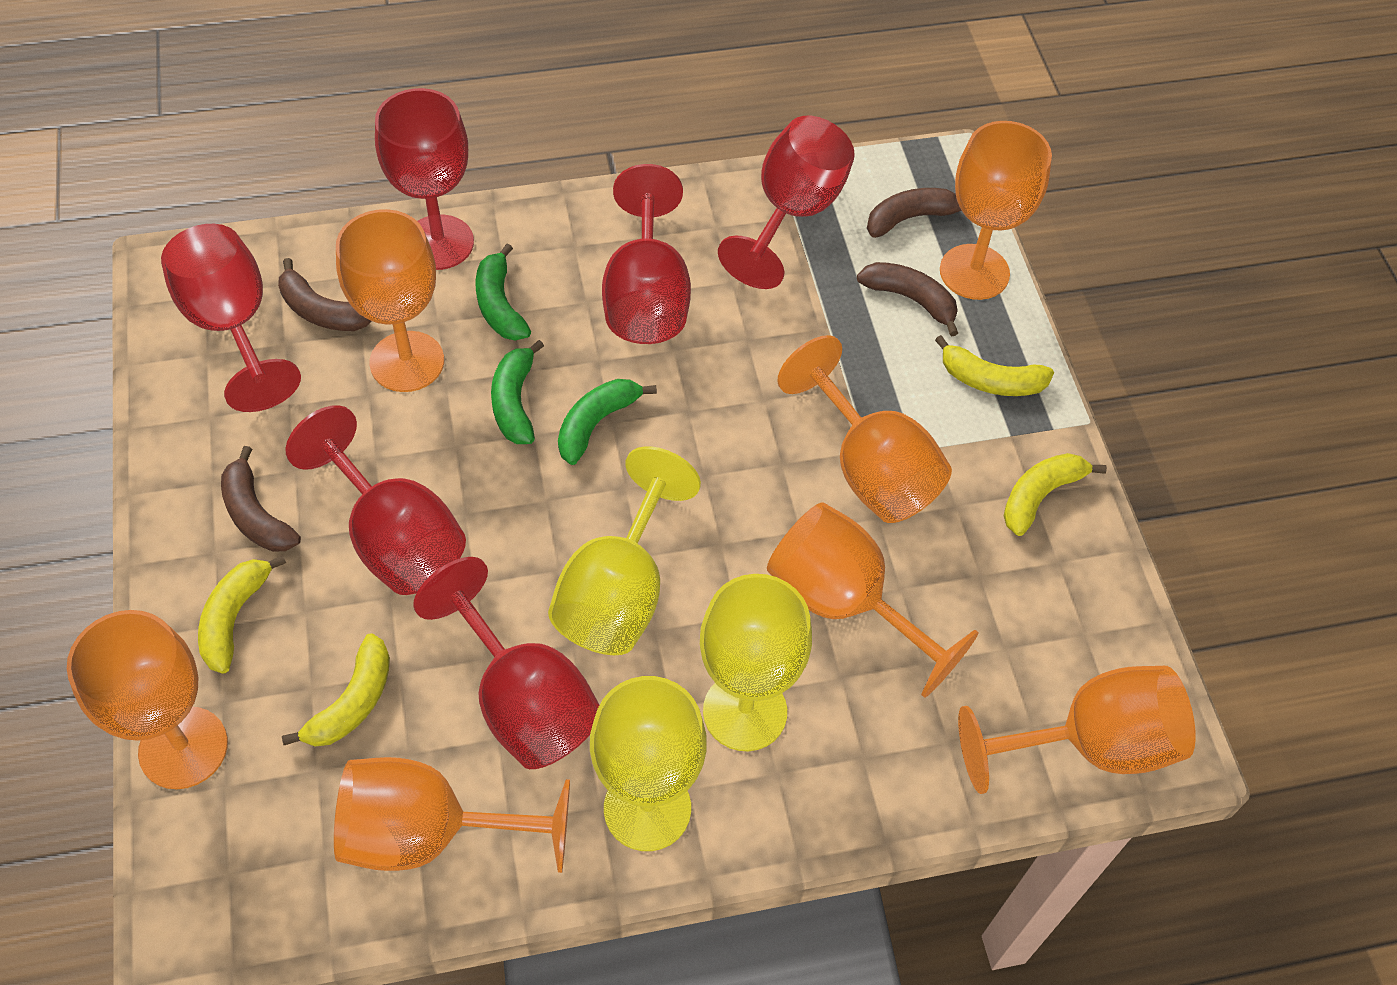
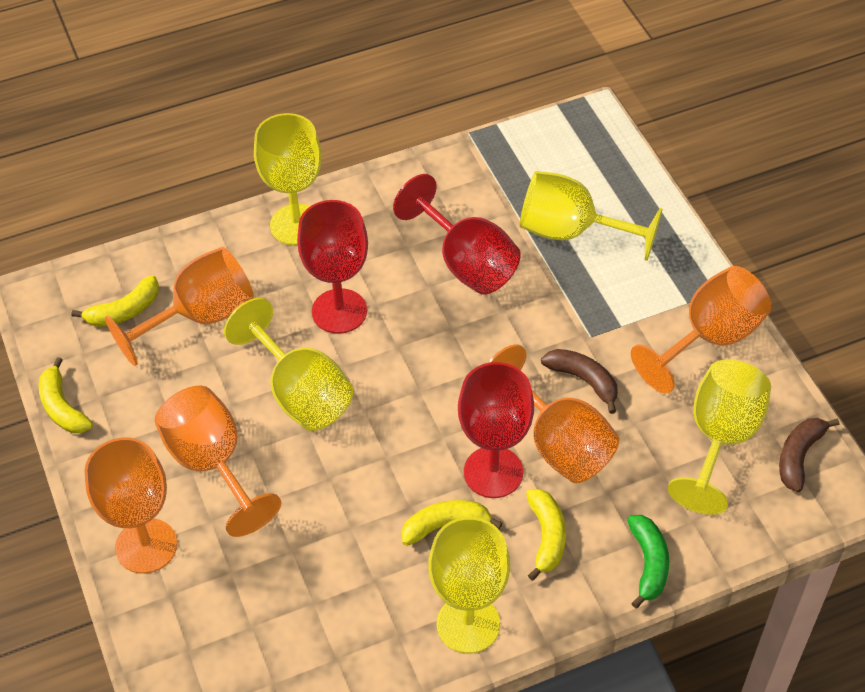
brown banana: 4 -> 2
green banana: 3 -> 1
orange goblet: 7 -> 5
red goblet: 6 -> 3
yellow goblet: 3 -> 5

